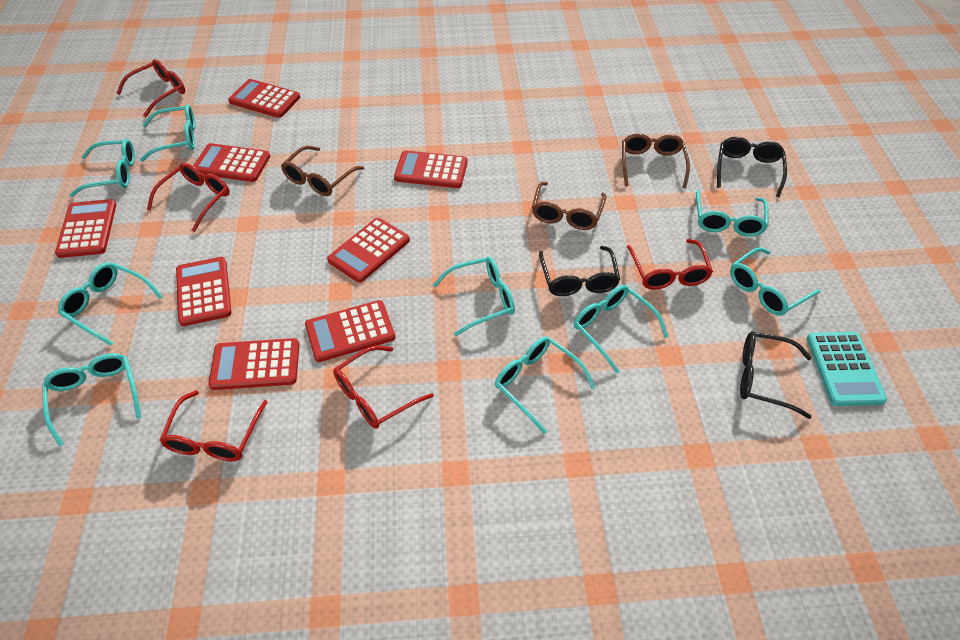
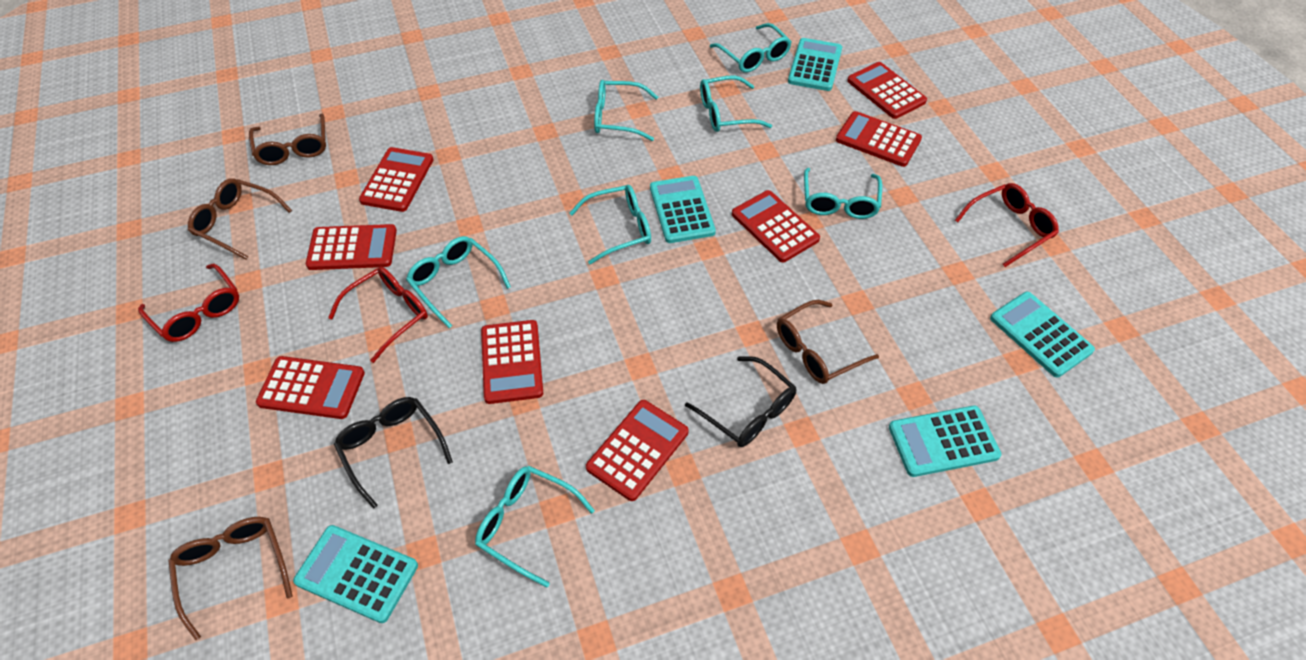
black glasses: 3 -> 2
brown glasses: 3 -> 4
red glasses: 5 -> 3
turquoise calculator: 1 -> 5
turquoise glasses: 9 -> 7

